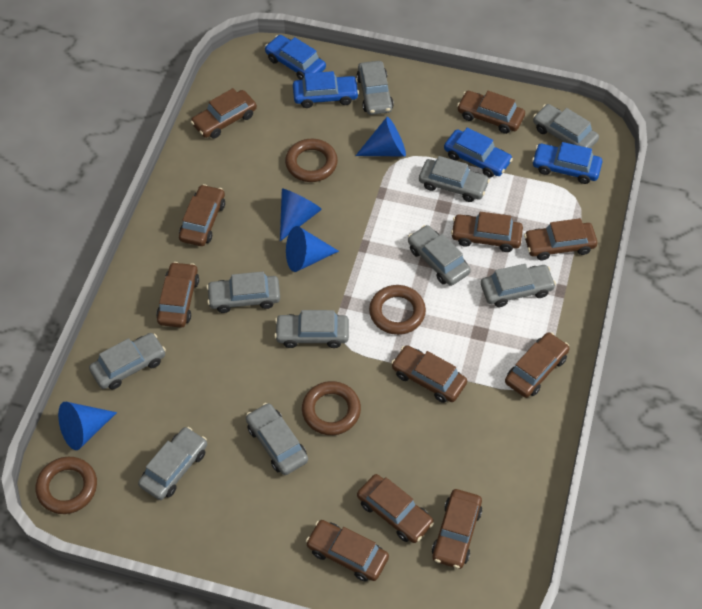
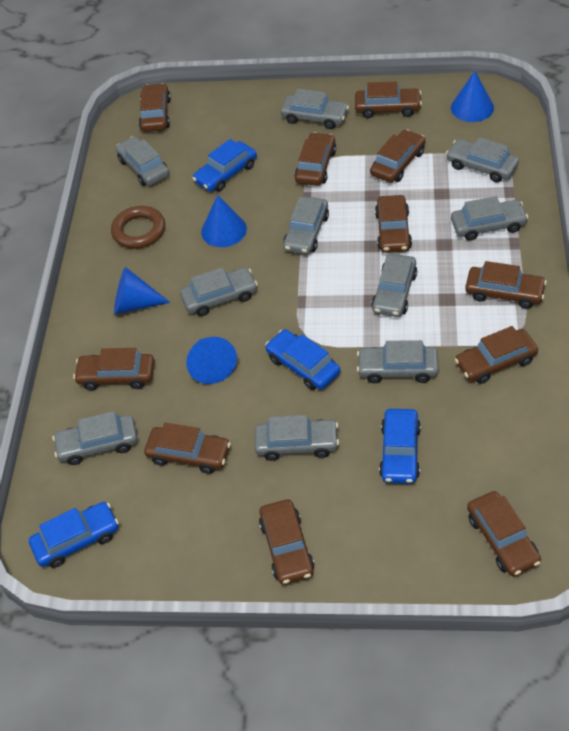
brown ring: 4 -> 1

